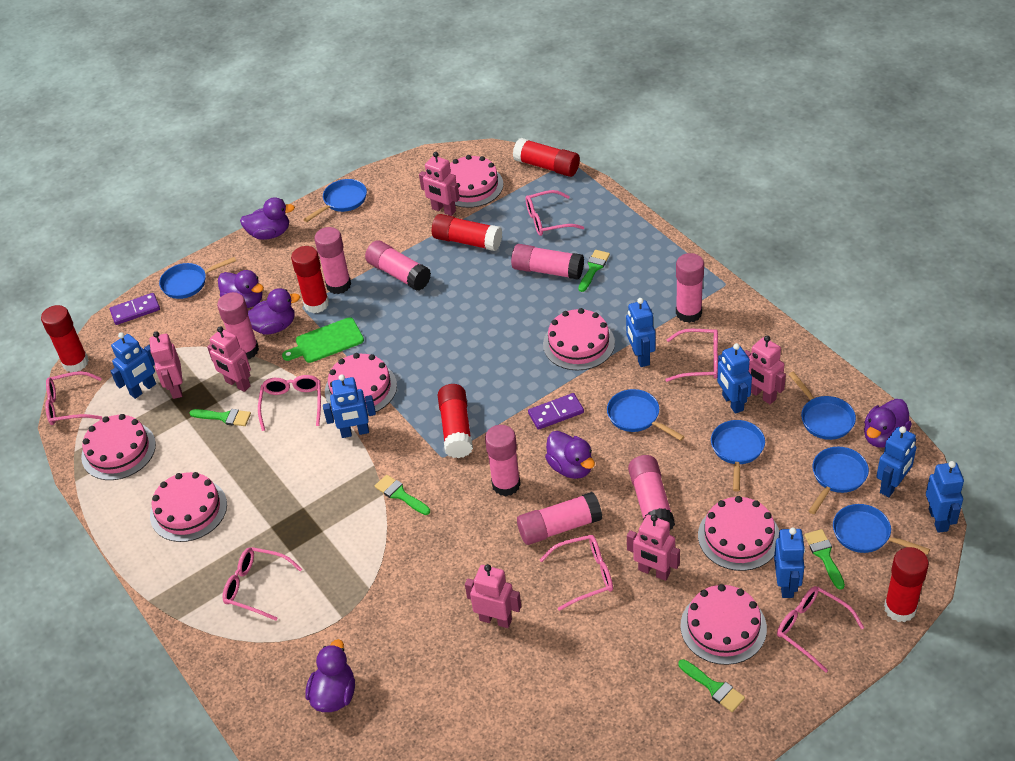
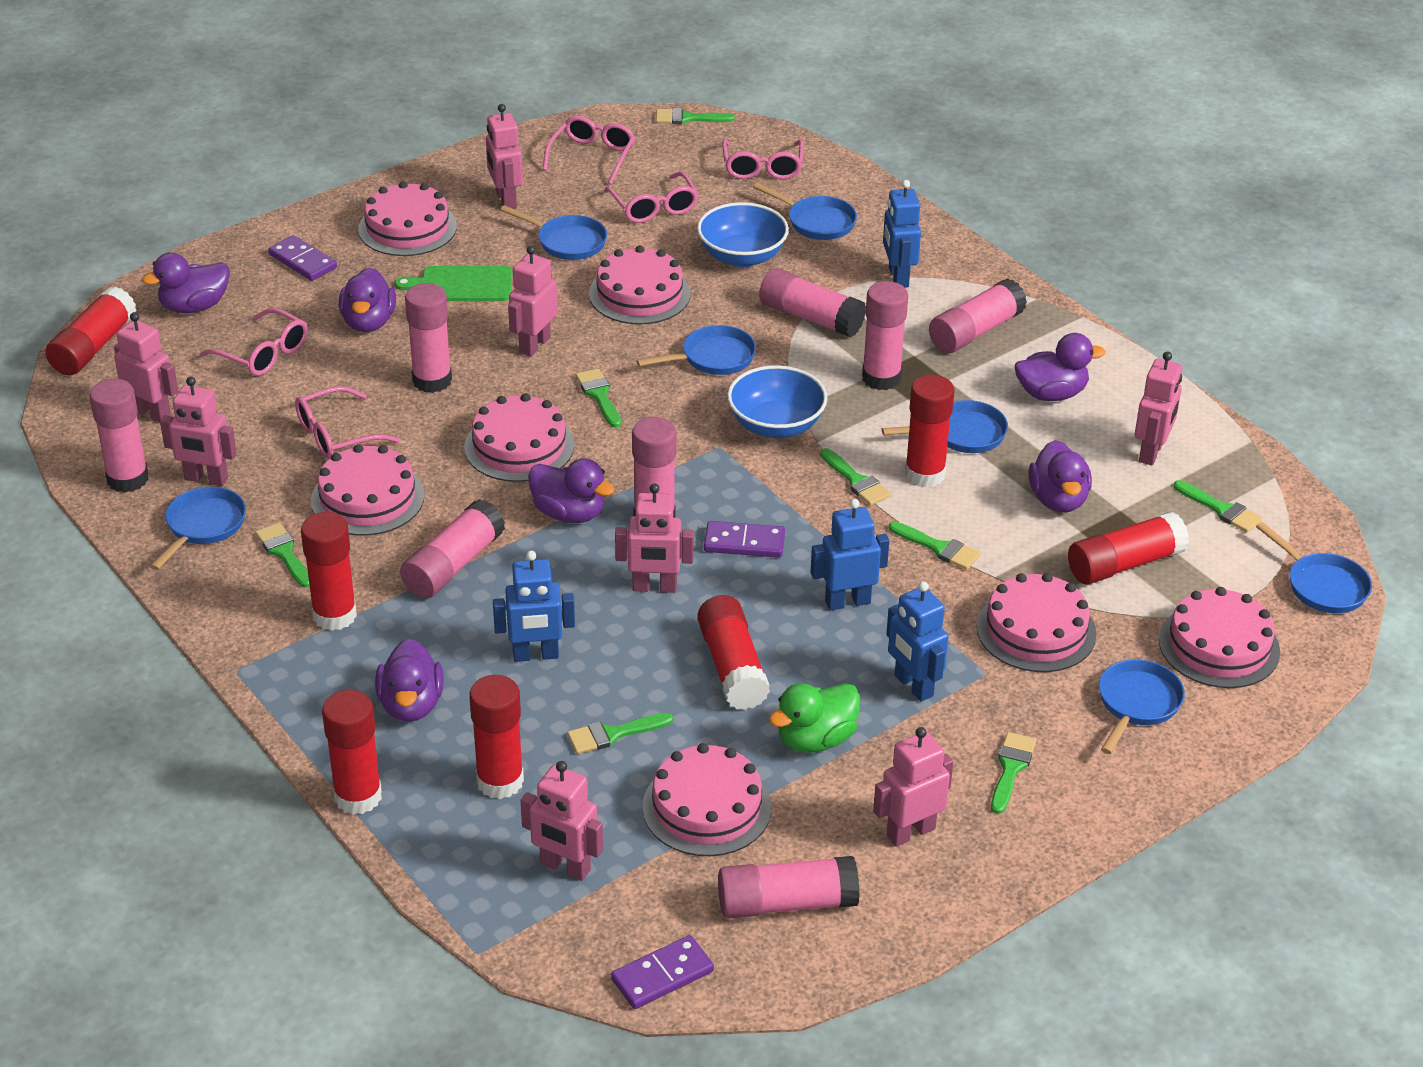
blue bowl: 0 -> 2
blue robot: 7 -> 4
green brush: 5 -> 8
green duck: 0 -> 1
pink glasses: 7 -> 5
pink robot: 6 -> 8
purple domino: 2 -> 3
red glue stick: 6 -> 7

